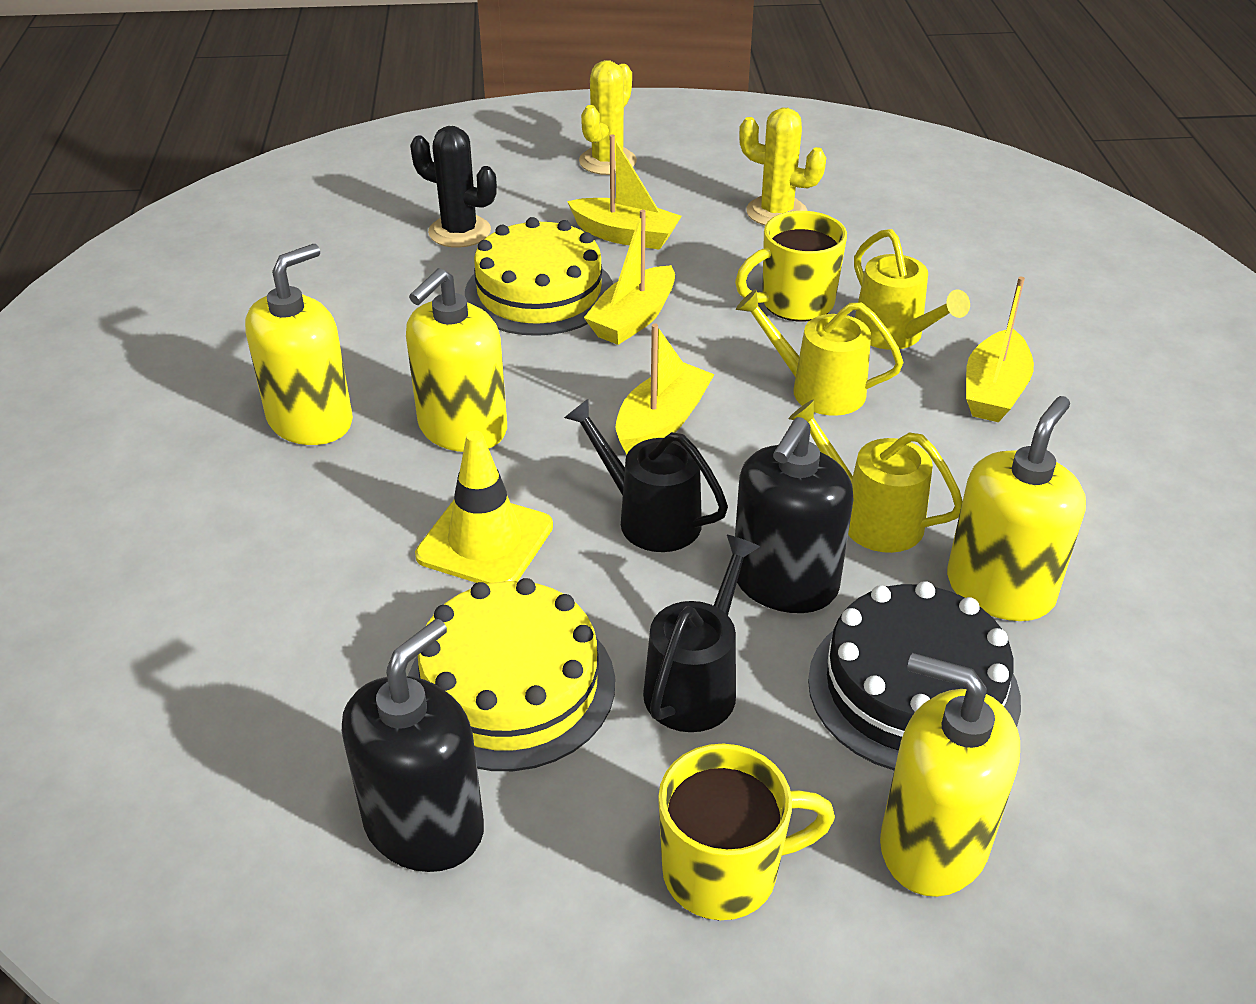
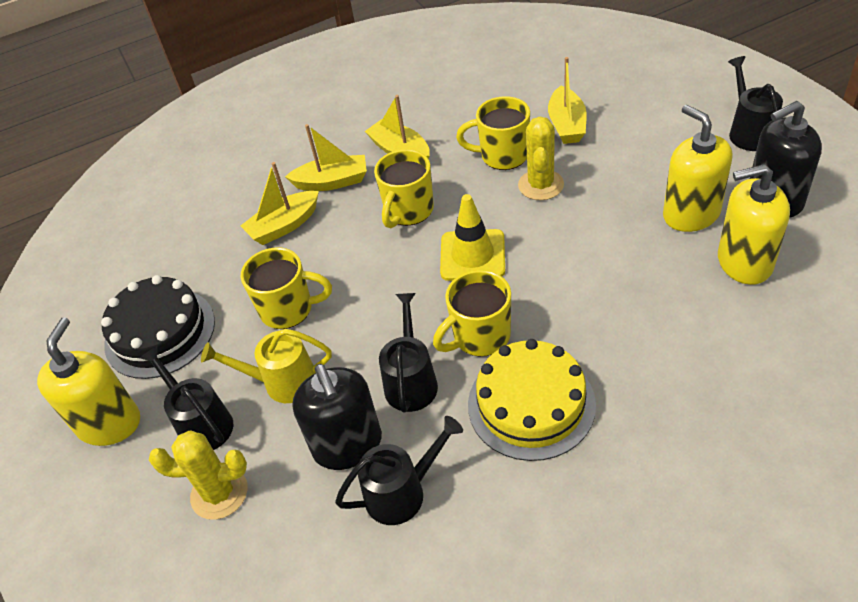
black cactus: 1 -> 0
black watering can: 2 -> 4
yellow cake: 2 -> 1
yellow mug: 2 -> 4
yellow soap dispenser: 4 -> 3
yellow watering can: 3 -> 1

